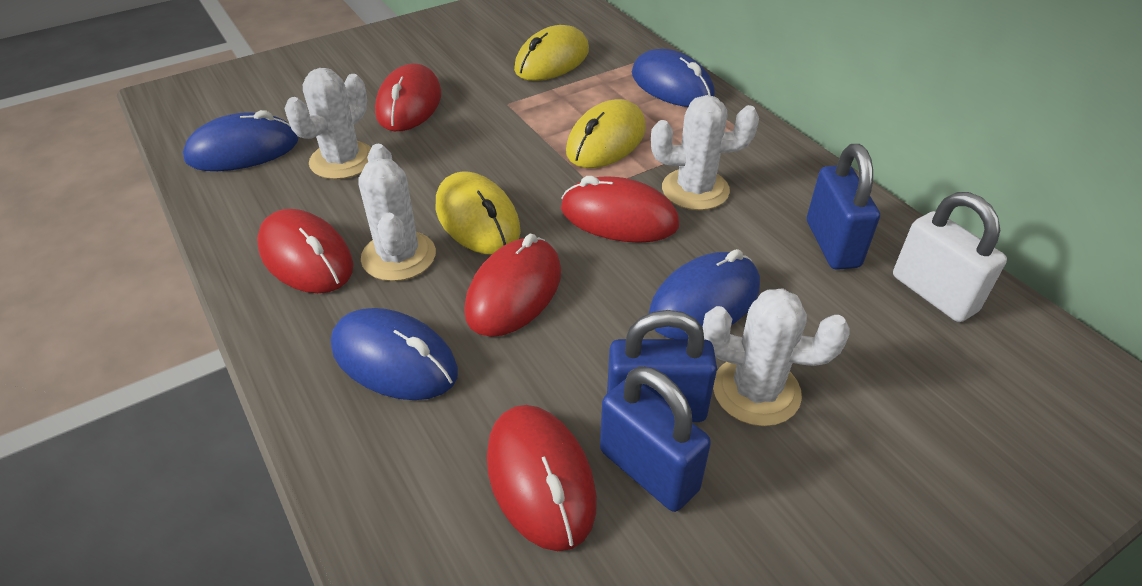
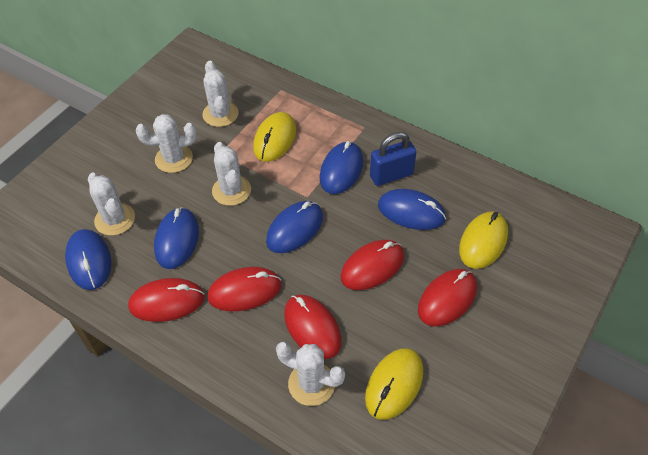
blue mouse: 4 -> 5
blue padlock: 3 -> 1
white cactus: 4 -> 5
white padlock: 1 -> 0

